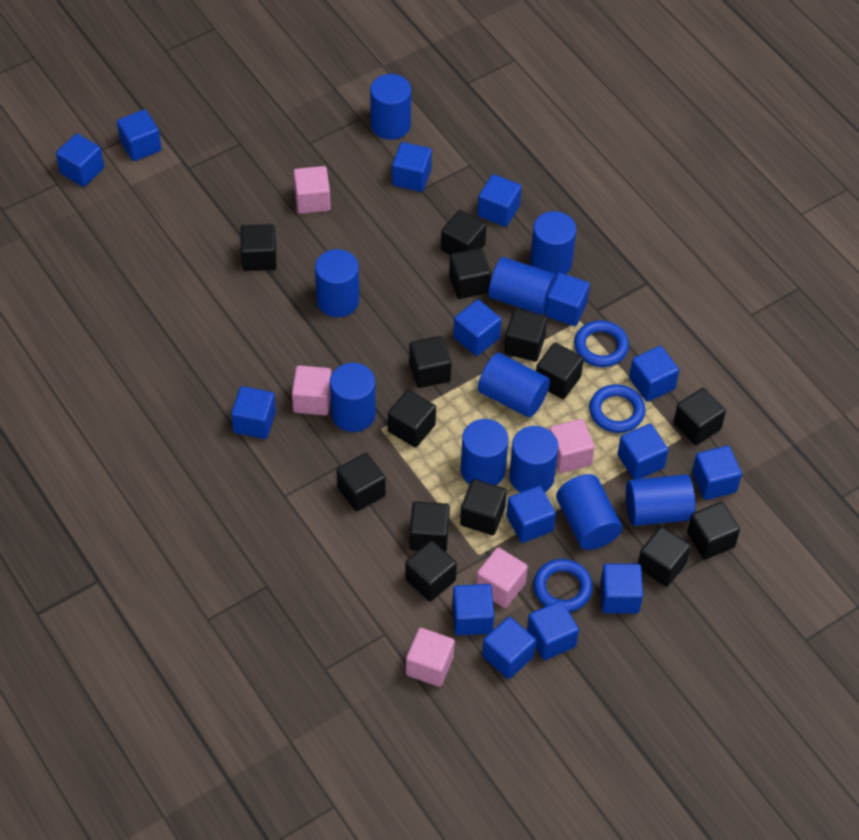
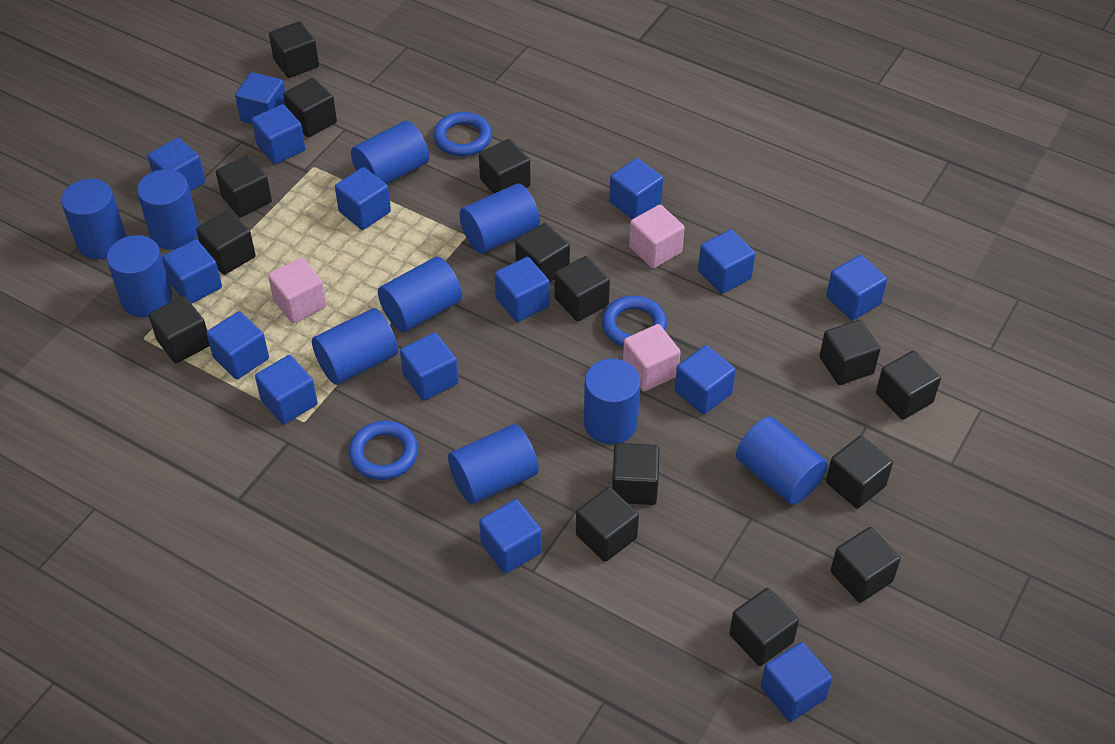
black cube: 14 -> 15
pink cube: 5 -> 3

